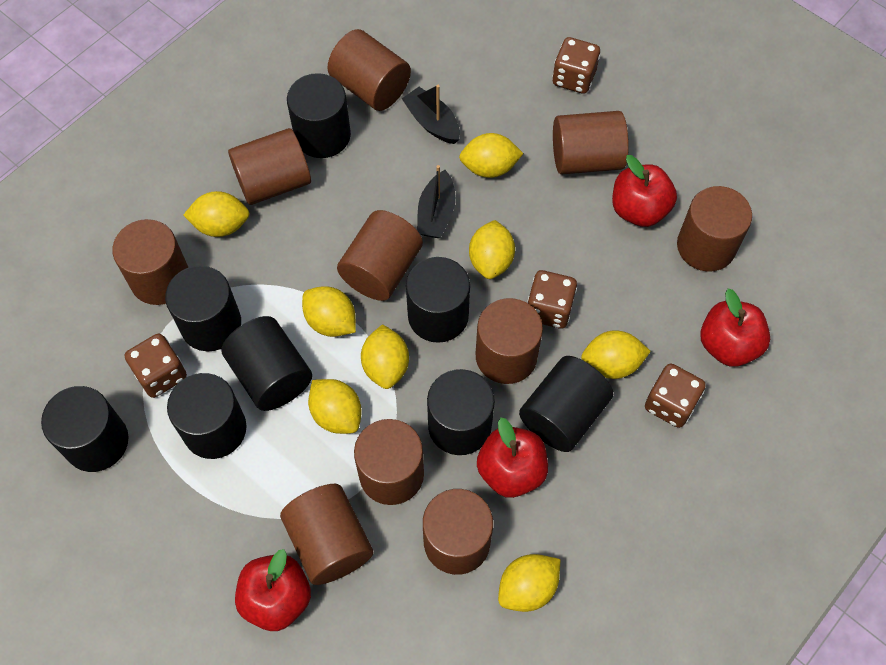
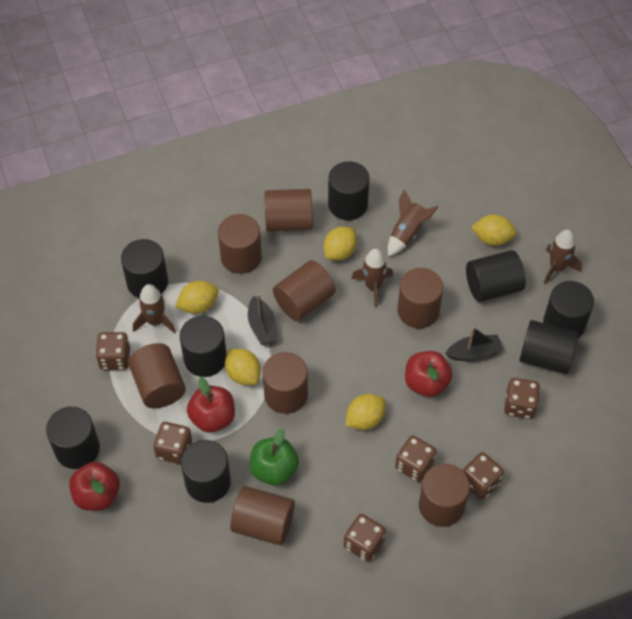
brown cylinder: 10 -> 8
brown dice: 4 -> 6
brown rocket: 0 -> 4
green apple: 0 -> 1
red apple: 4 -> 3
yellow lemon: 8 -> 5

